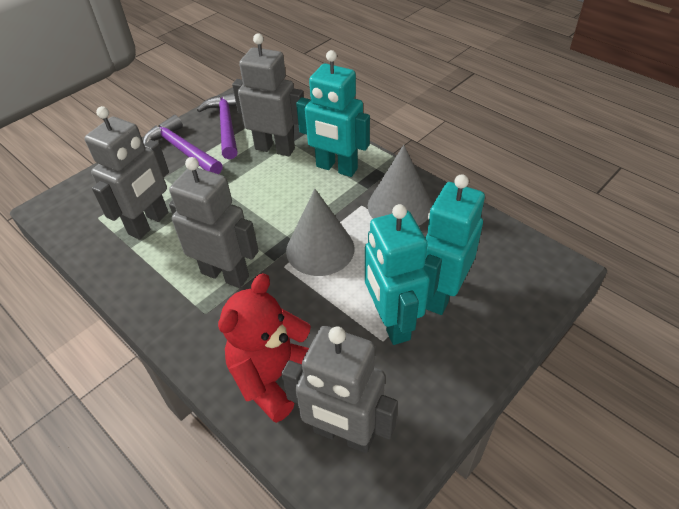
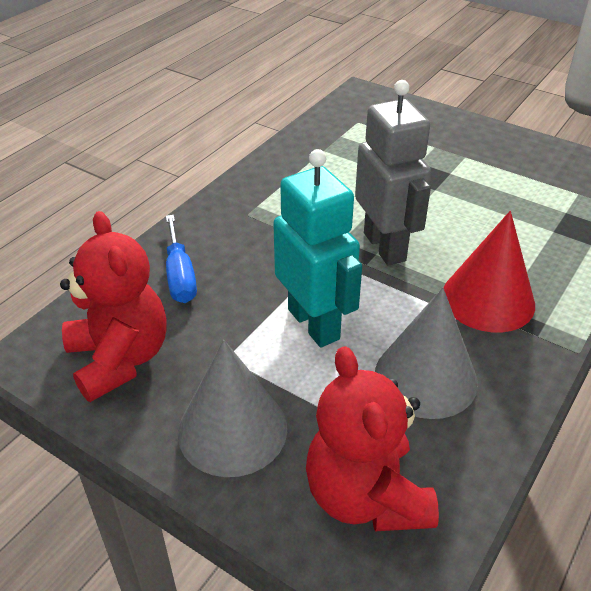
blue screwdriver: 0 -> 1
grey robot: 4 -> 1
purple hammer: 2 -> 0
red cone: 0 -> 1
red teddy bear: 1 -> 2
turquoise robot: 3 -> 1

